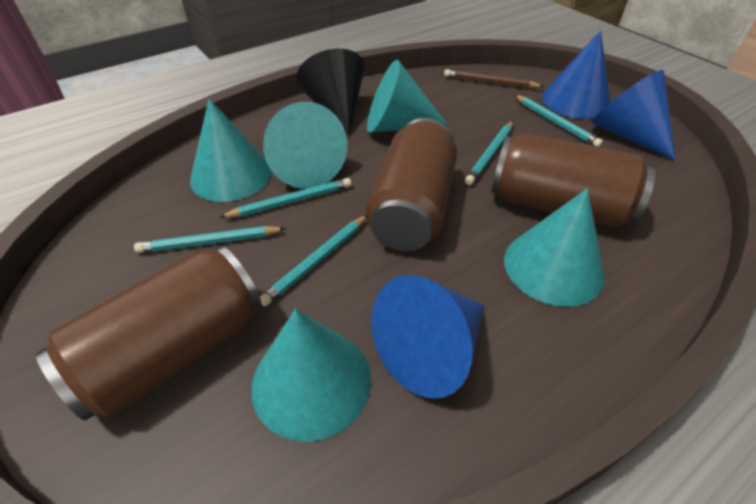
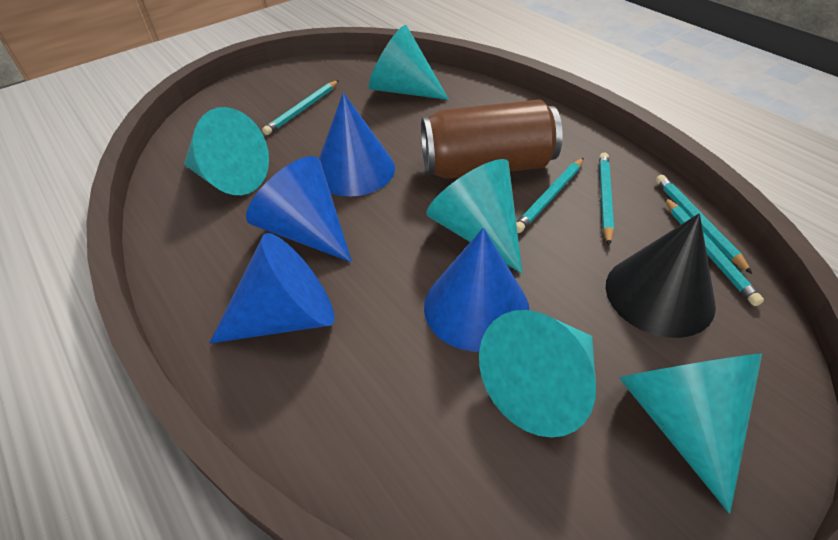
blue cone: 3 -> 4
brown can: 3 -> 1
brown pencil: 1 -> 0

